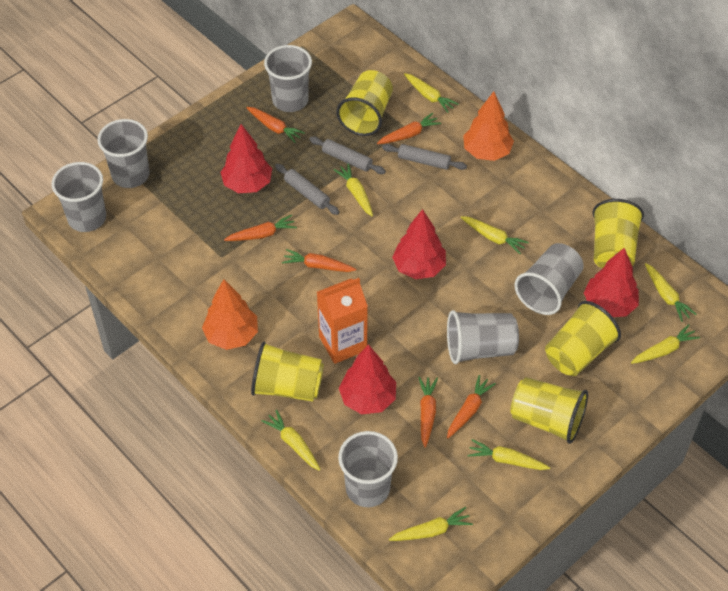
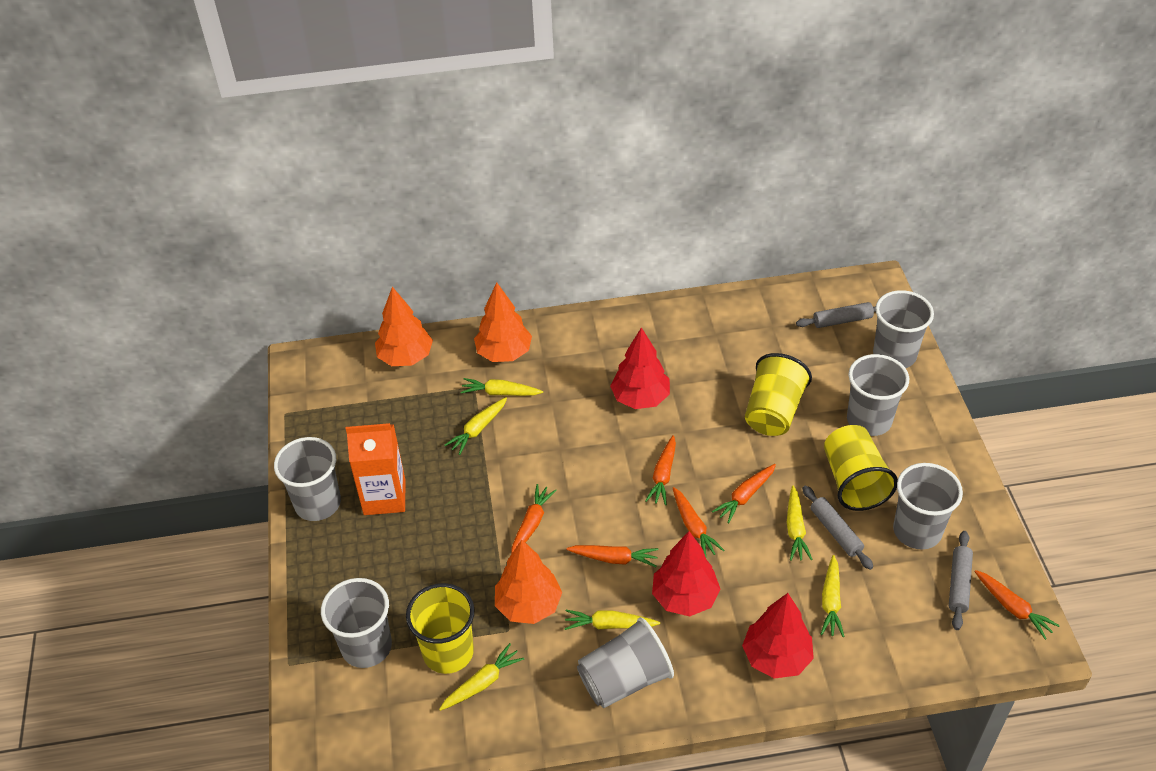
orange tree: 2 -> 3
red tree: 4 -> 3
yellow carrot: 8 -> 6
yellow cup: 5 -> 3

